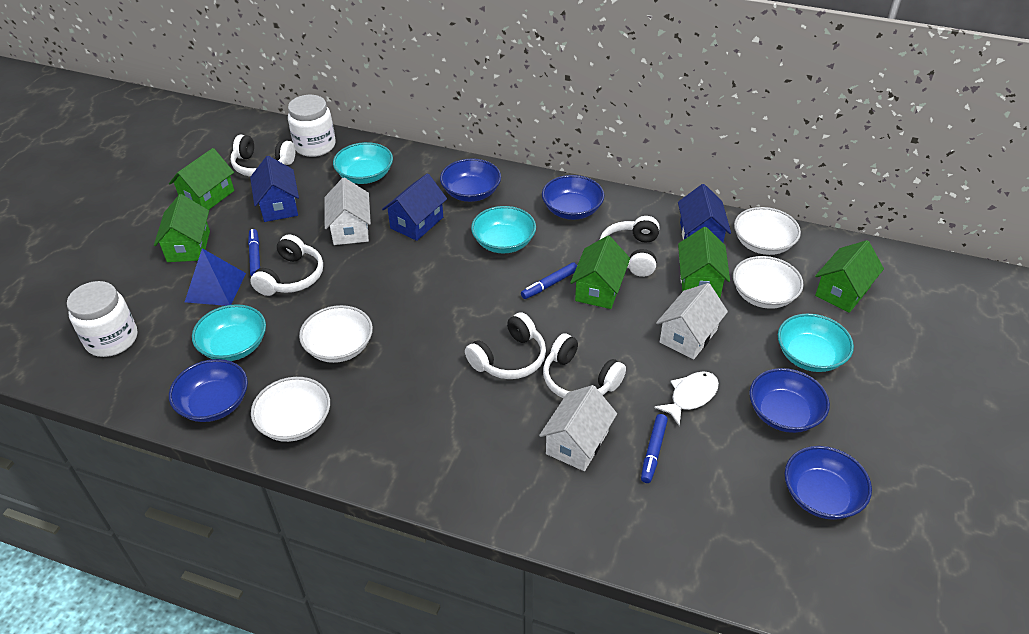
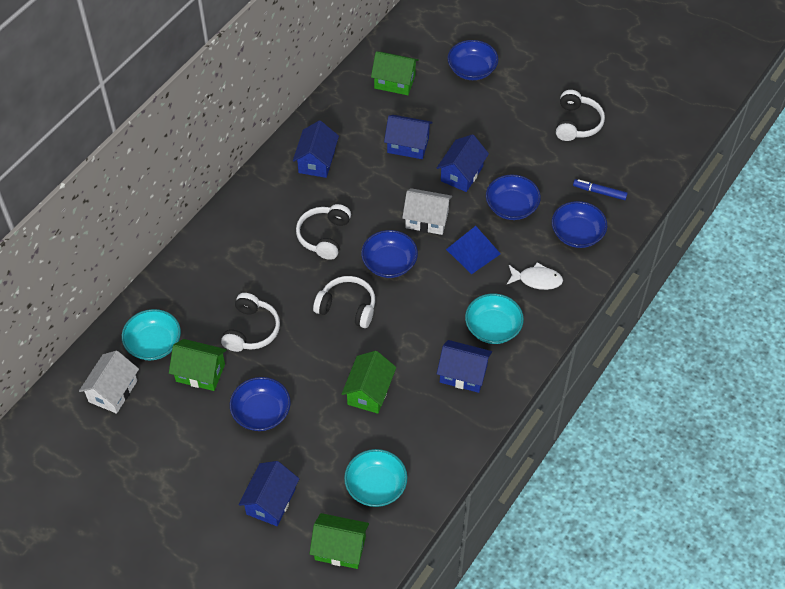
blue house: 3 -> 5
blue marker: 3 -> 1
green house: 5 -> 4
turquoise bowl: 4 -> 3
white bowl: 4 -> 0
white headphones: 5 -> 4
white house: 3 -> 2
white jar: 2 -> 0

